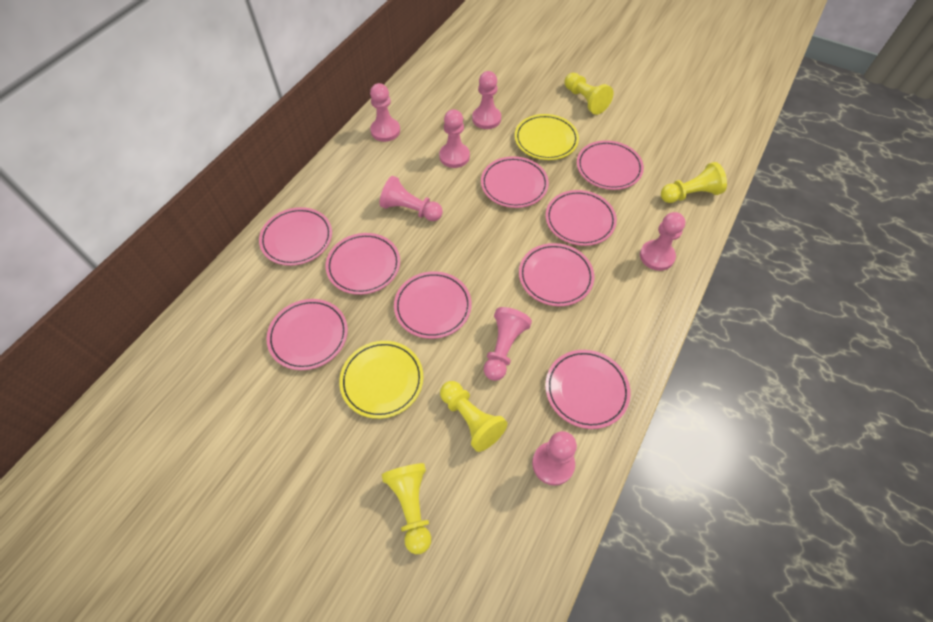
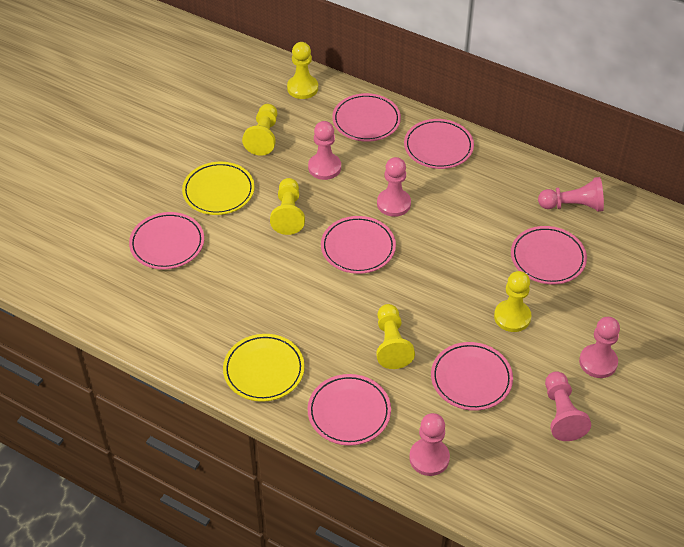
pink pawn: 7 -> 6
pink plate: 9 -> 7
yellow pawn: 4 -> 5

